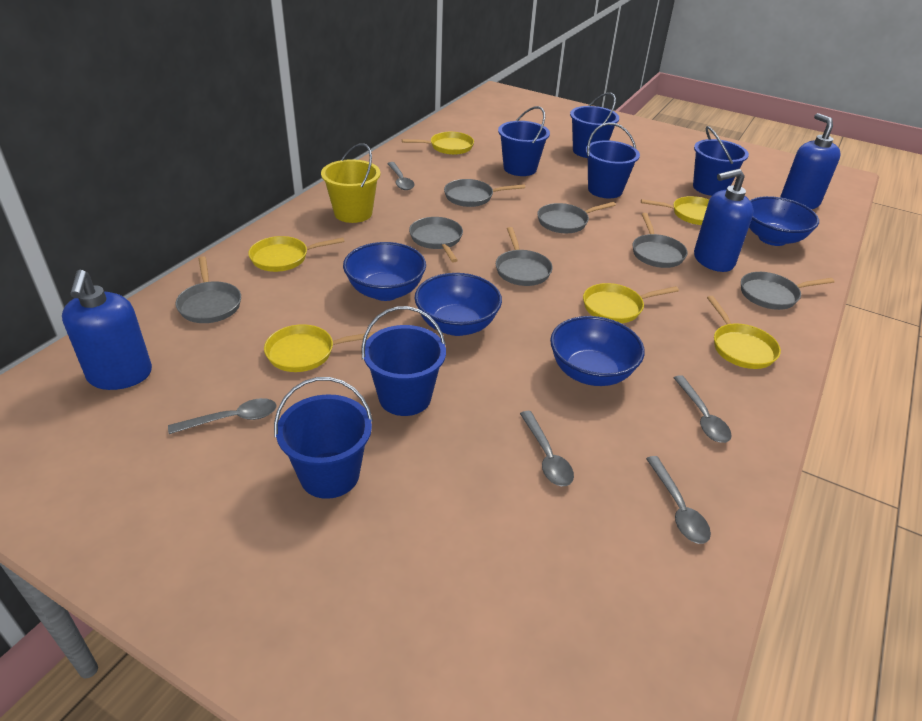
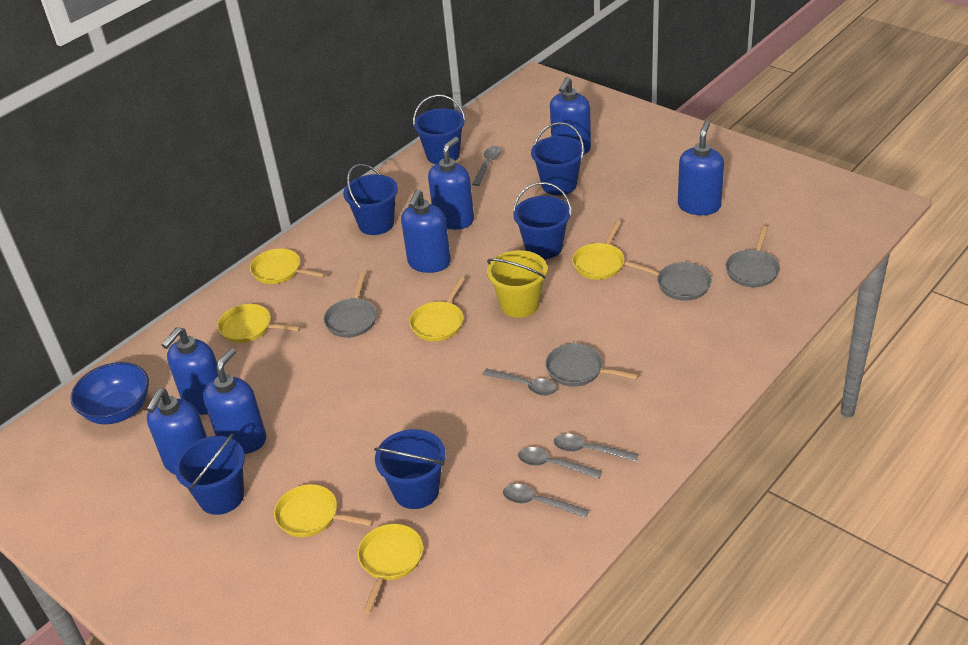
blue bowl: 4 -> 1
blue soap dispenser: 3 -> 7
grey pan: 7 -> 4

